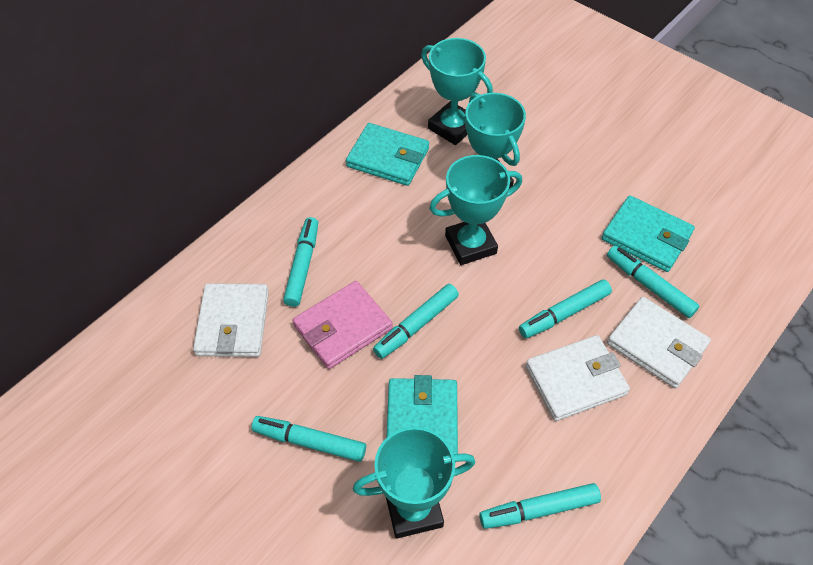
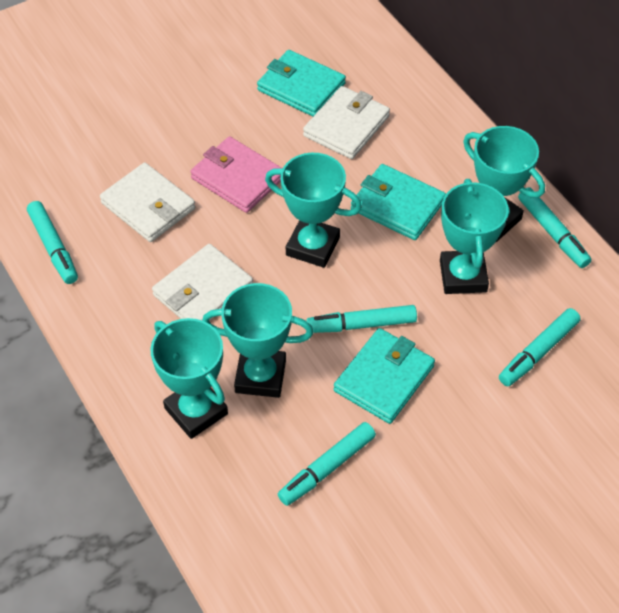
turquoise marker: 6 -> 5
turquoise trophy: 4 -> 5

